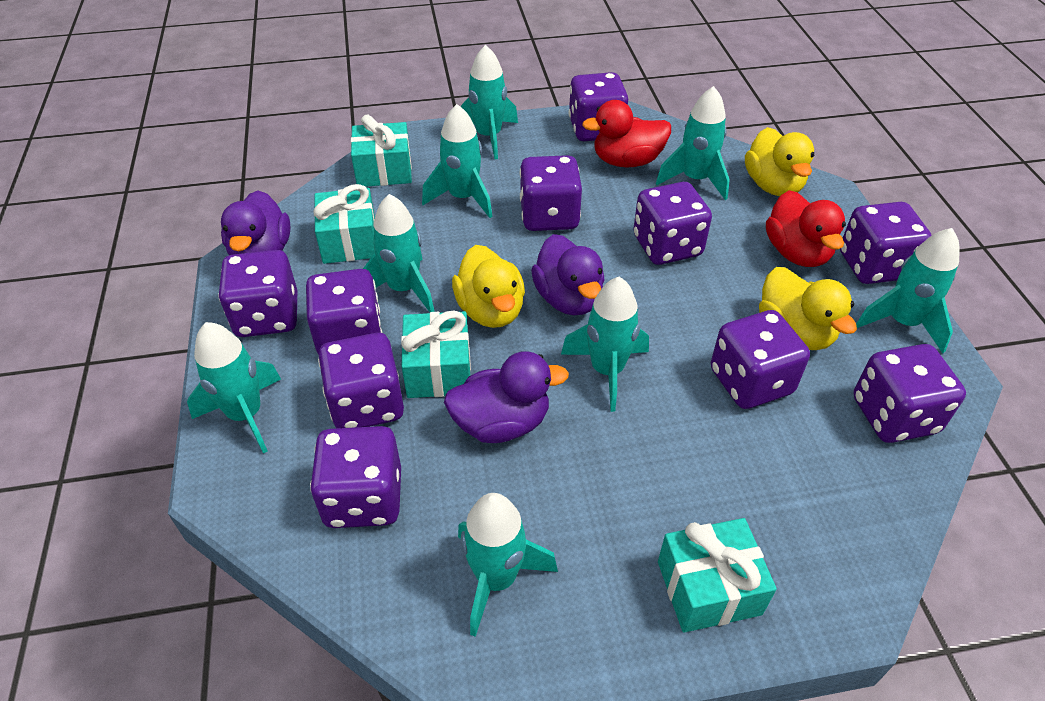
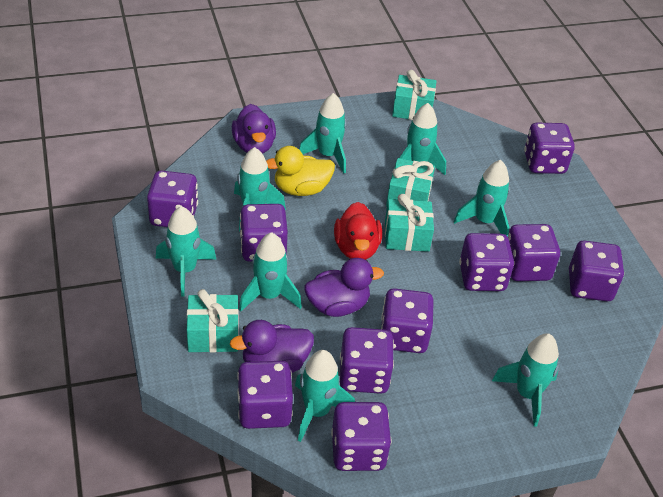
red duck: 2 -> 1
yellow duck: 3 -> 1

